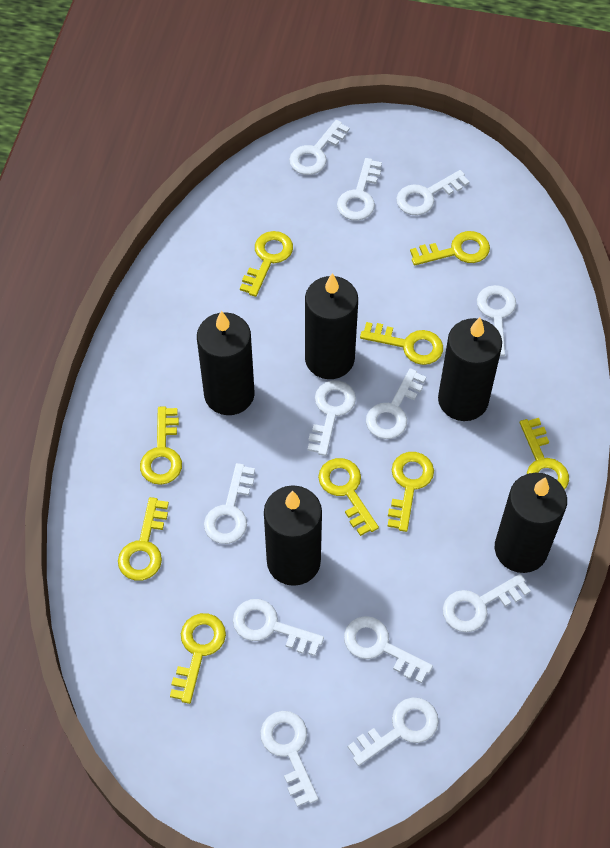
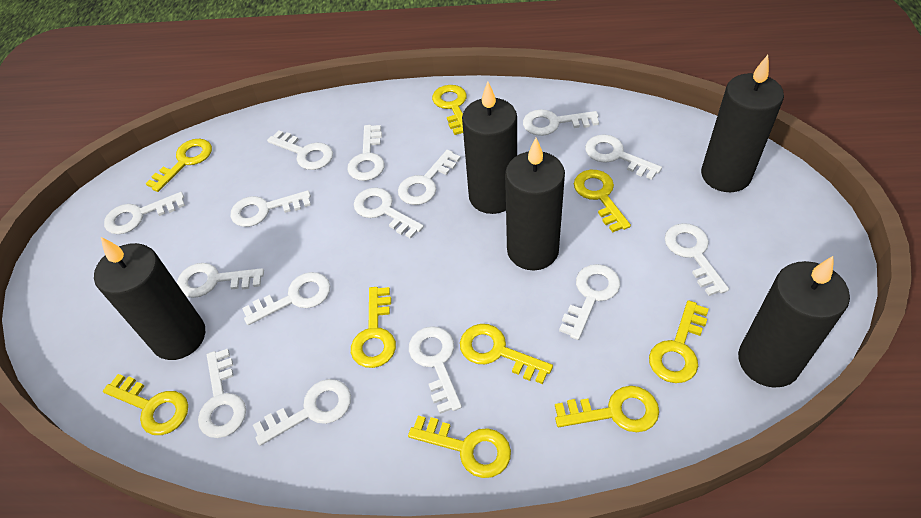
white key: 12 -> 15

